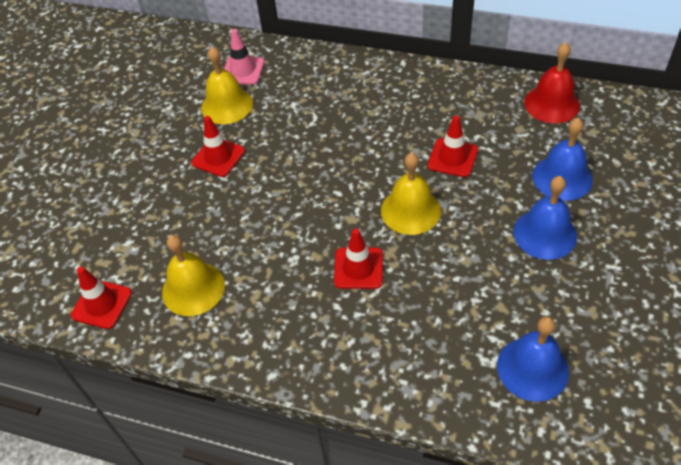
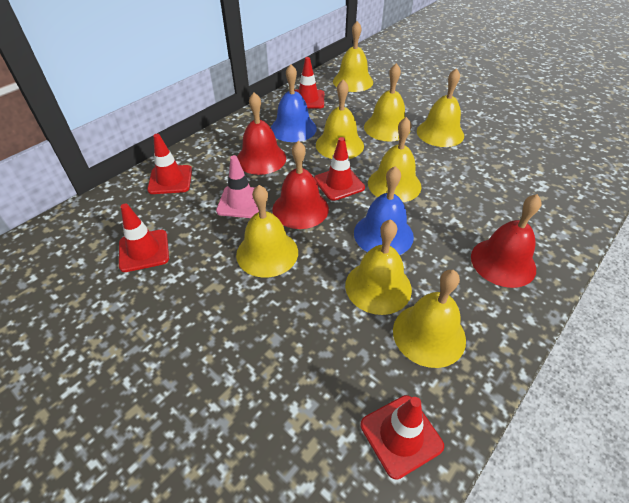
blue bell: 3 -> 2
red bell: 1 -> 3
red traffic cone: 4 -> 5
yellow bell: 3 -> 8

